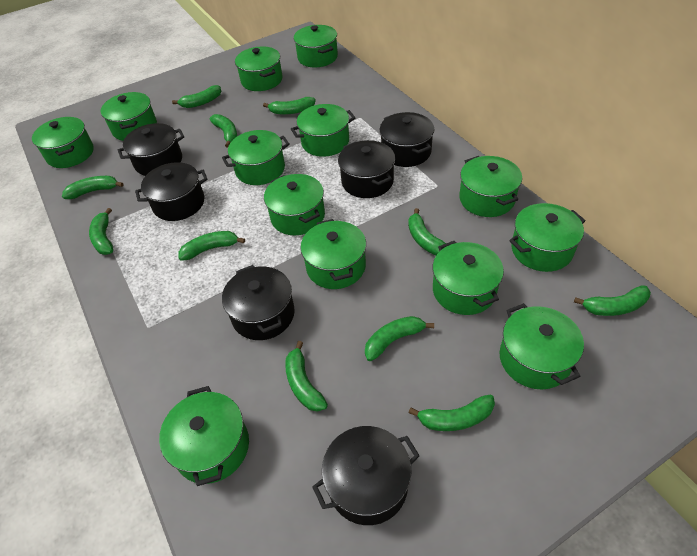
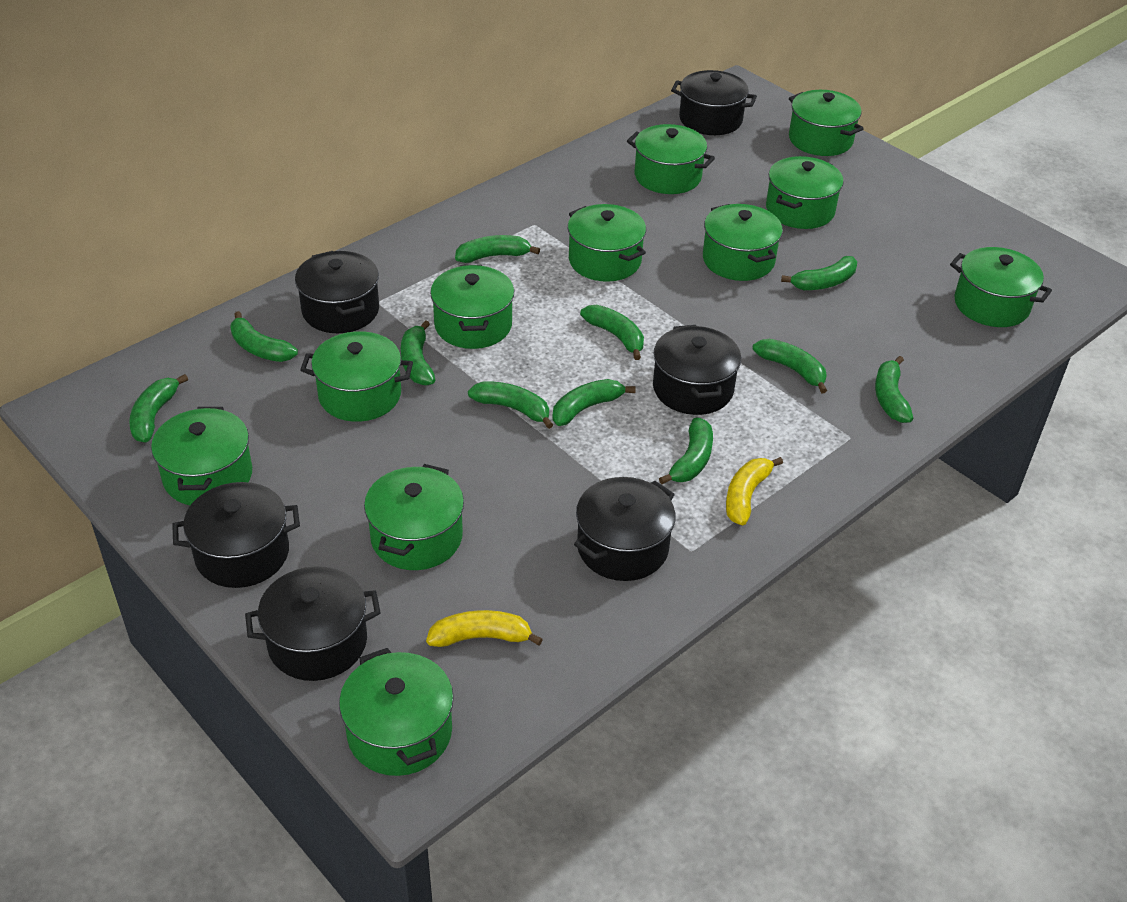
green pot: 13 -> 11
yellow banana: 0 -> 2

